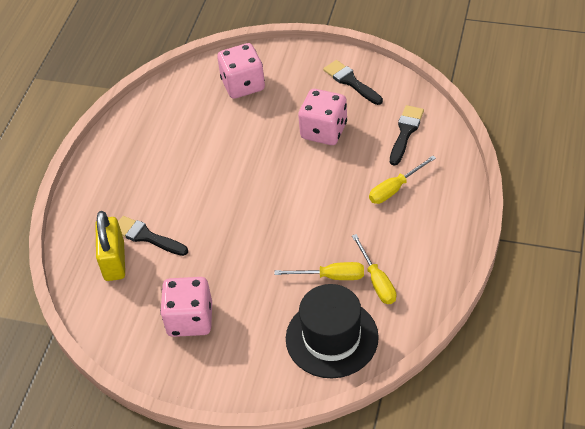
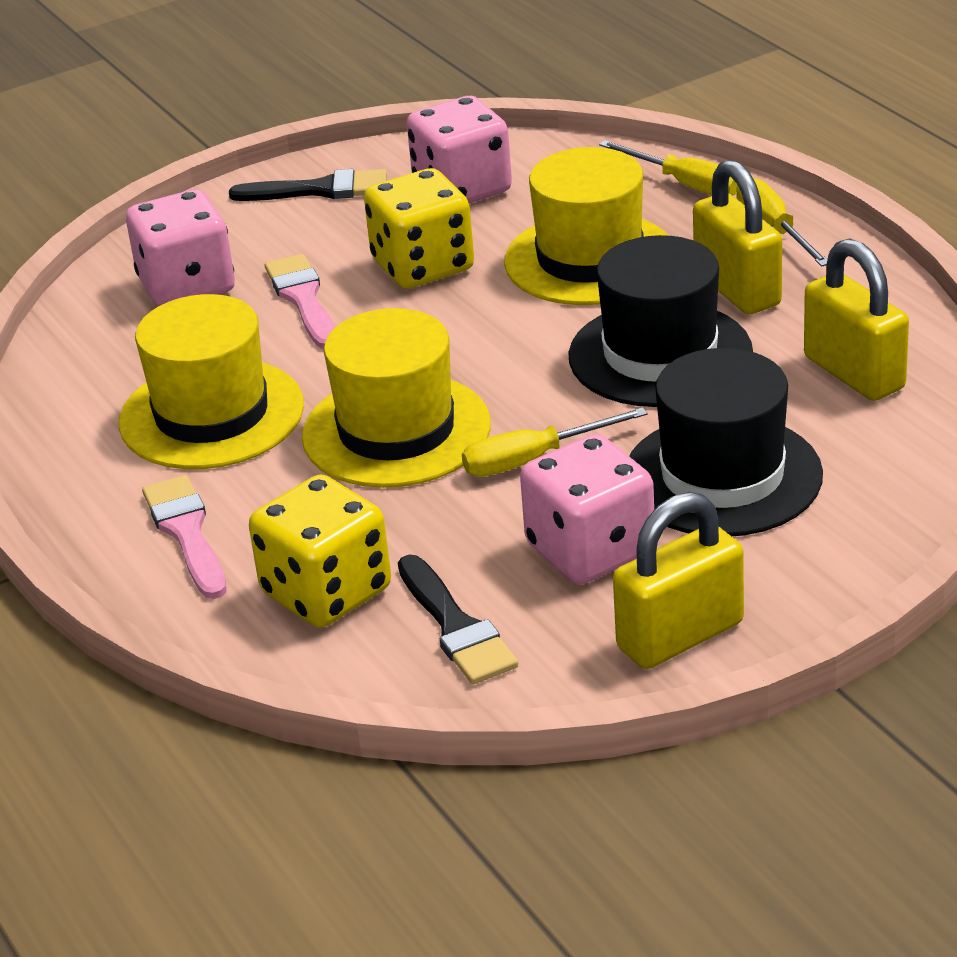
black brush: 3 -> 2
black hat: 1 -> 2
pink brush: 0 -> 2
yellow dice: 0 -> 2
yellow hat: 0 -> 3
yellow padlock: 1 -> 3

